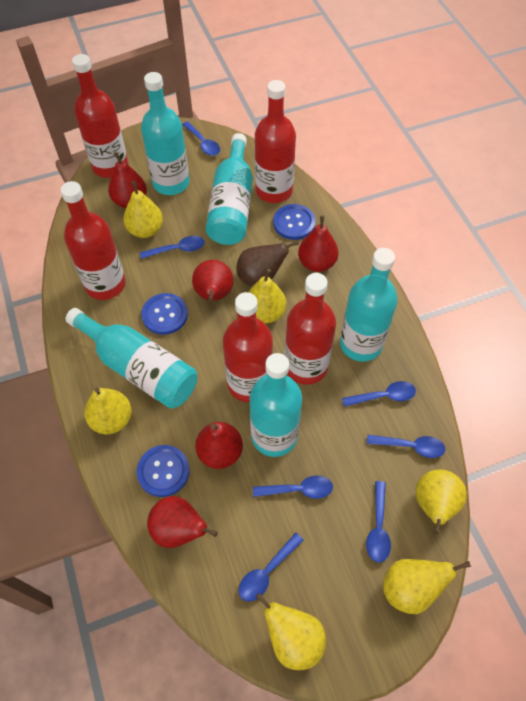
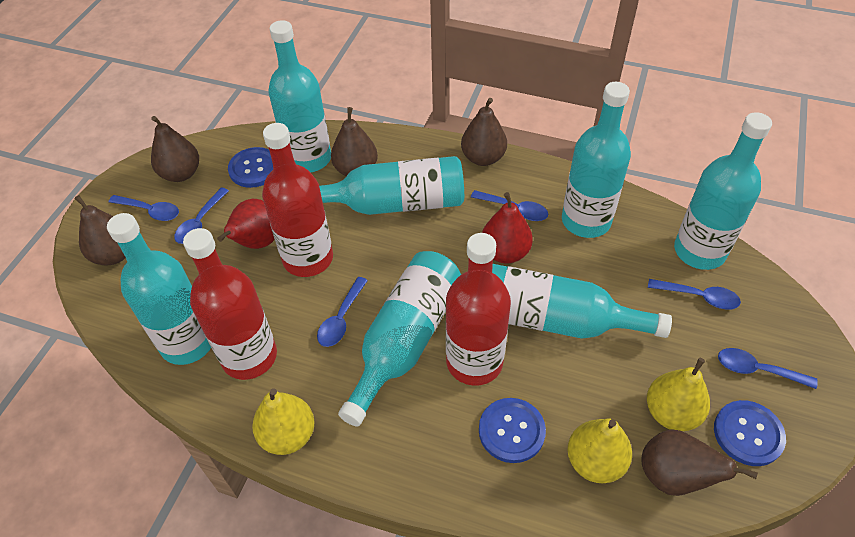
blue spoon: 7 -> 6
brown pear: 1 -> 5
red bottle: 5 -> 3
red pear: 5 -> 2
turquoise bottle: 5 -> 7
yellow pear: 6 -> 3

